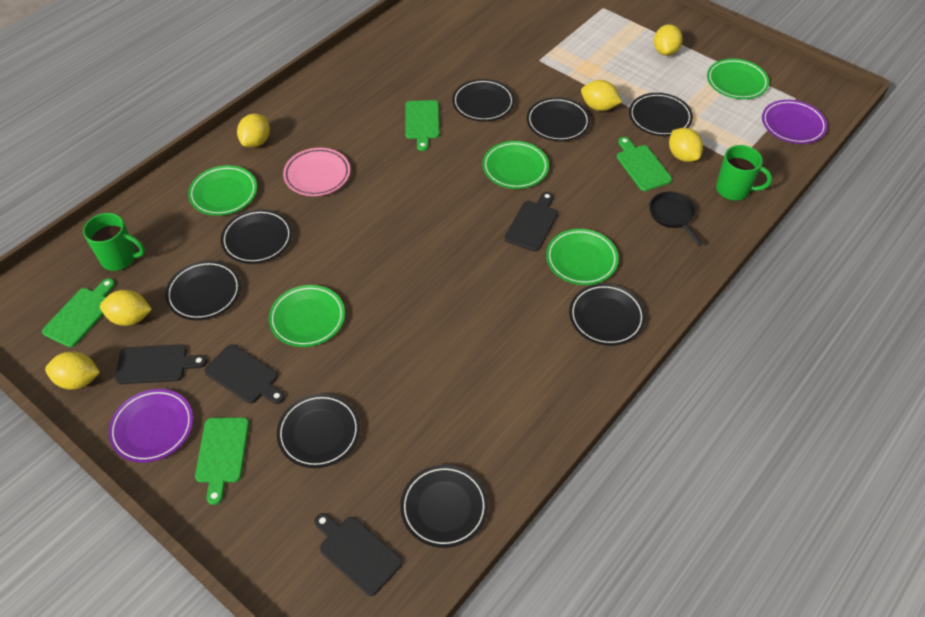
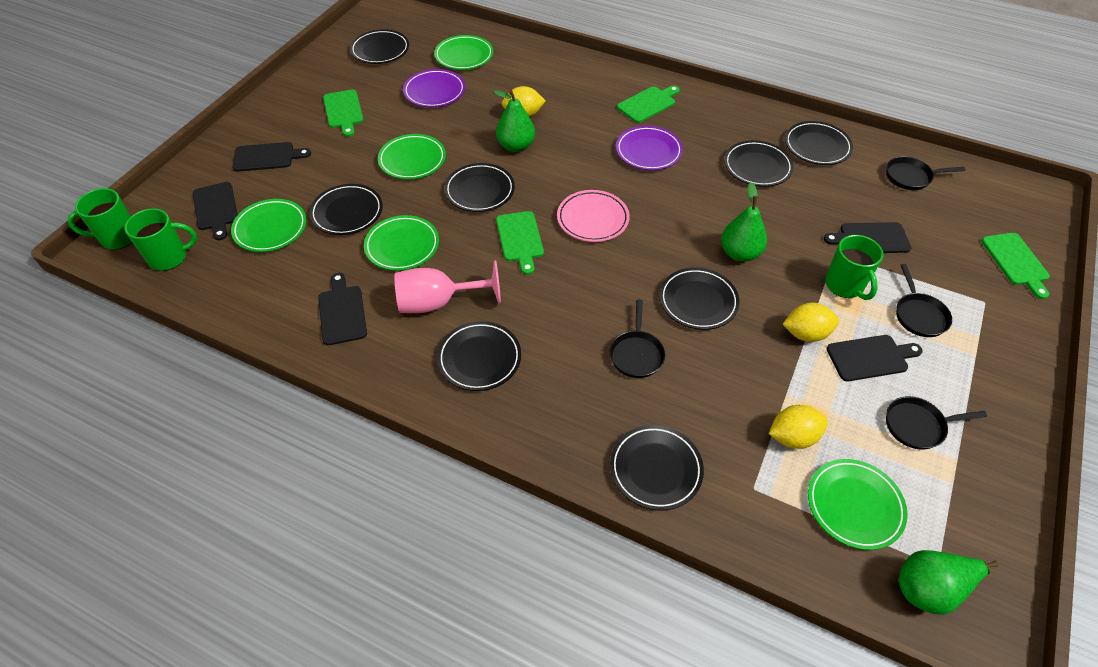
black cutting board: 4 -> 5
black pan: 1 -> 4
green mug: 2 -> 3
green pear: 0 -> 3
pink goblet: 0 -> 1
yellow lemon: 6 -> 3

